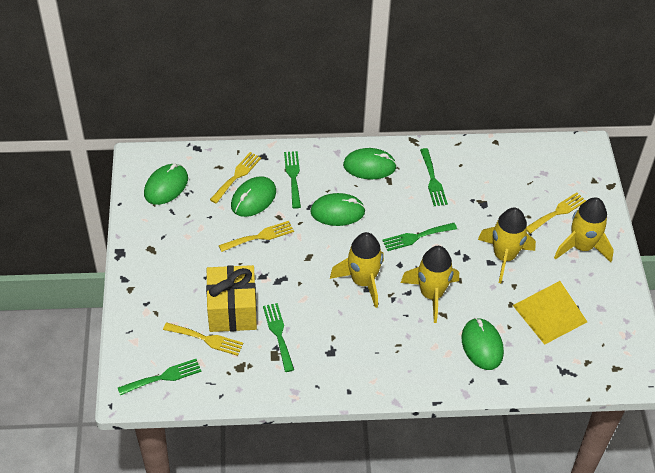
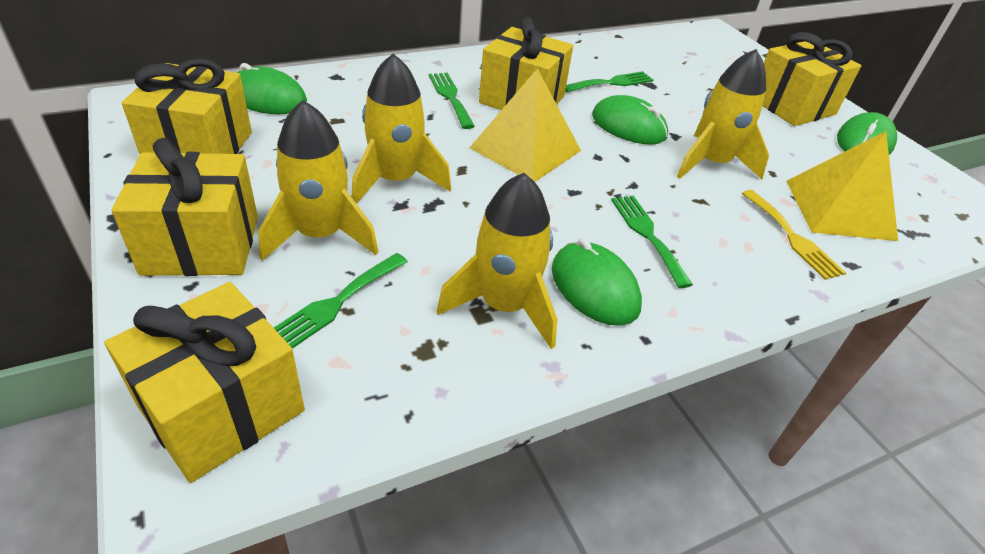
green fork: 5 -> 4
green mouse: 5 -> 4
yellow fork: 4 -> 1
yellow gift: 1 -> 5
yellow pyramid: 1 -> 2

